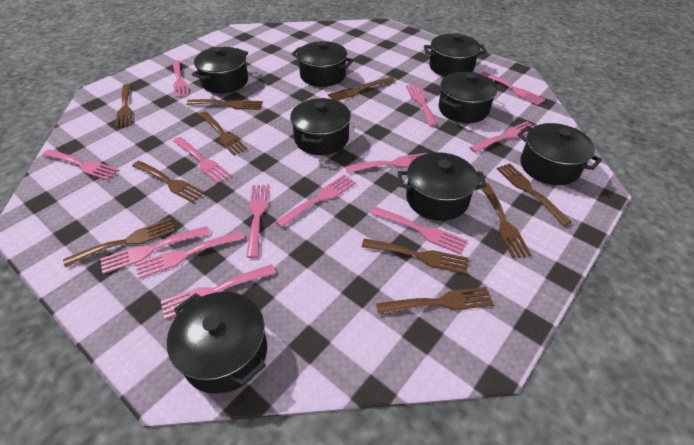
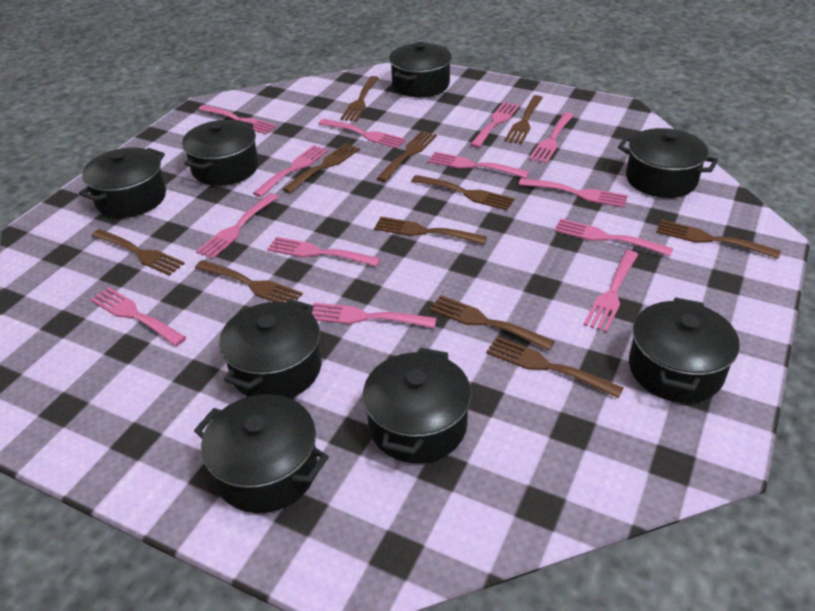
brown fork: 10 -> 11

